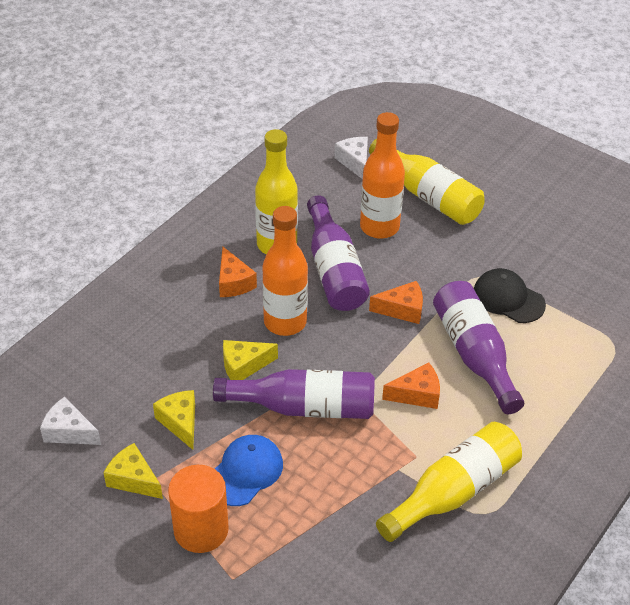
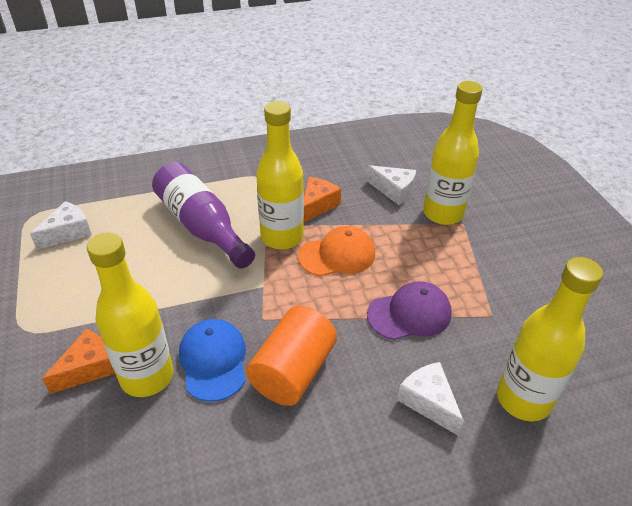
black cap: 1 -> 0
orange bottle: 2 -> 0
orange cap: 0 -> 1
orange cheese: 3 -> 2
purple bottle: 3 -> 1
purple cap: 0 -> 1
white cheese: 2 -> 3
yellow bottle: 3 -> 4
yellow cheese: 3 -> 0

